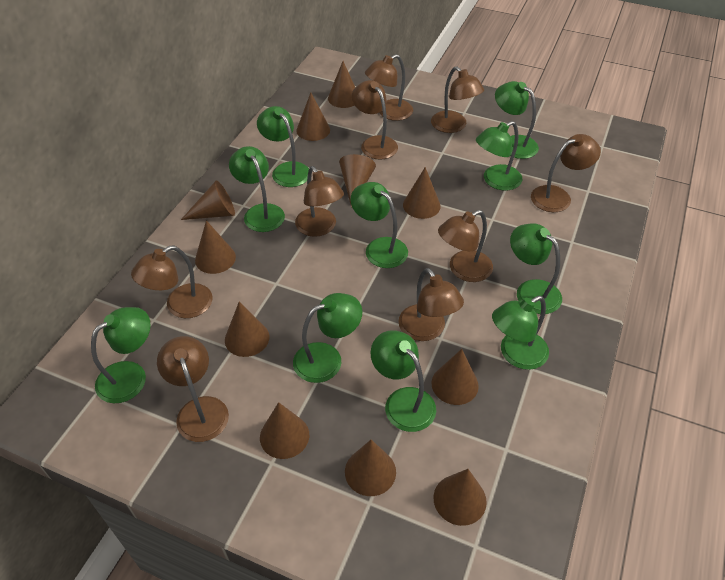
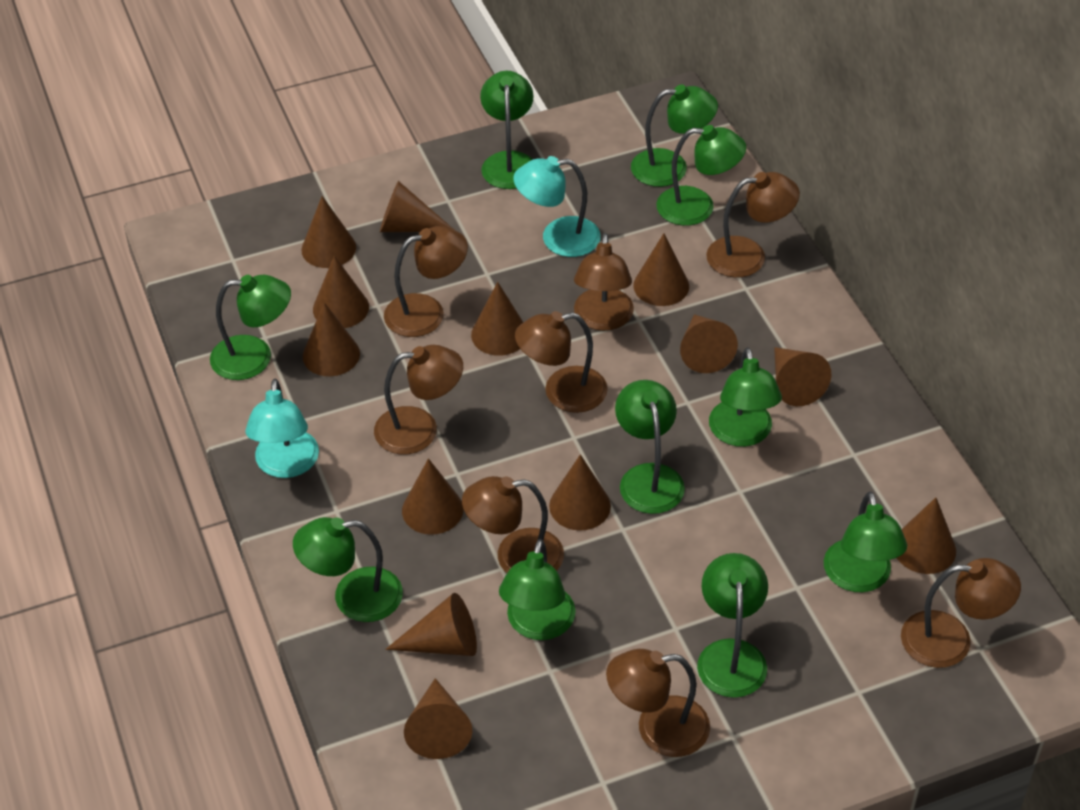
brown cone: 11 -> 13
brown lamp: 9 -> 8
turquoise lamp: 0 -> 2

